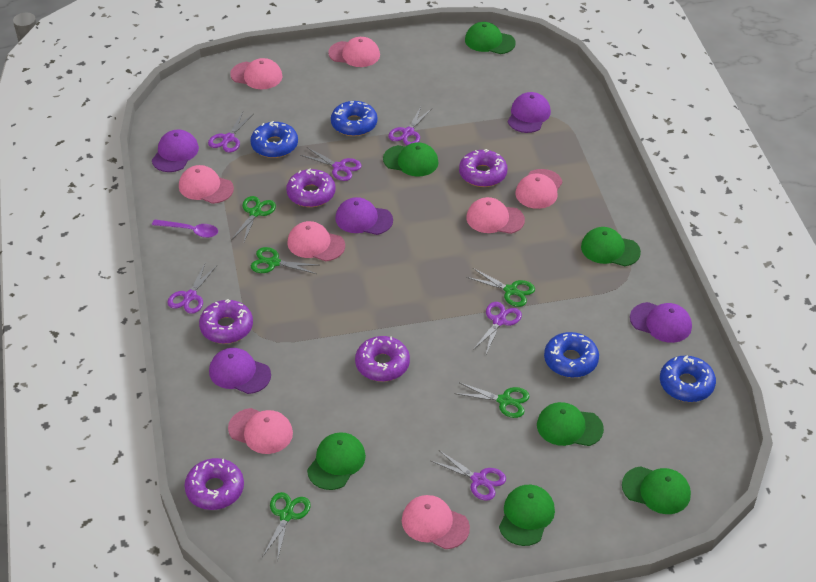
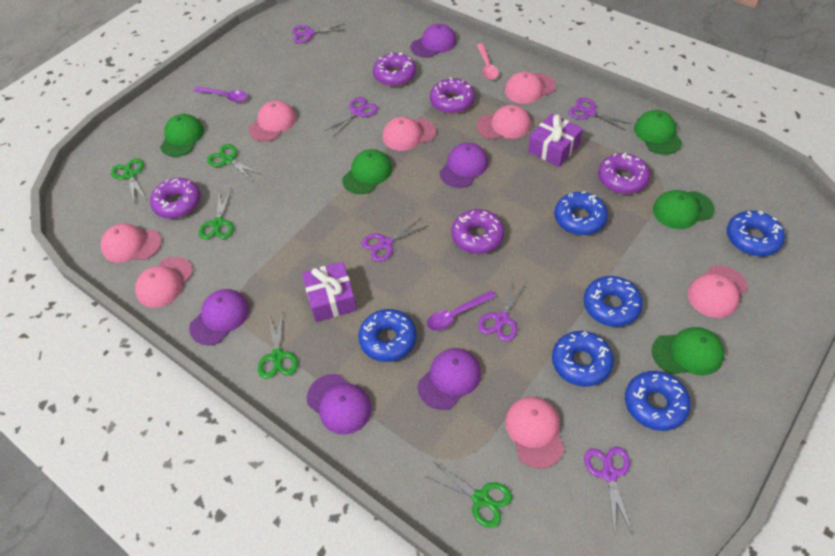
blue donut: 4 -> 6
green cap: 7 -> 5
pink spoon: 0 -> 1
purple gift: 0 -> 2
purple spoon: 1 -> 2

